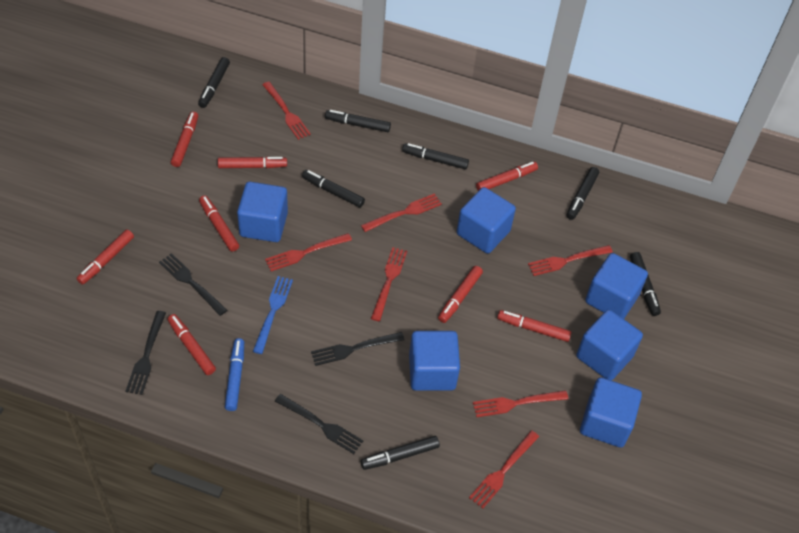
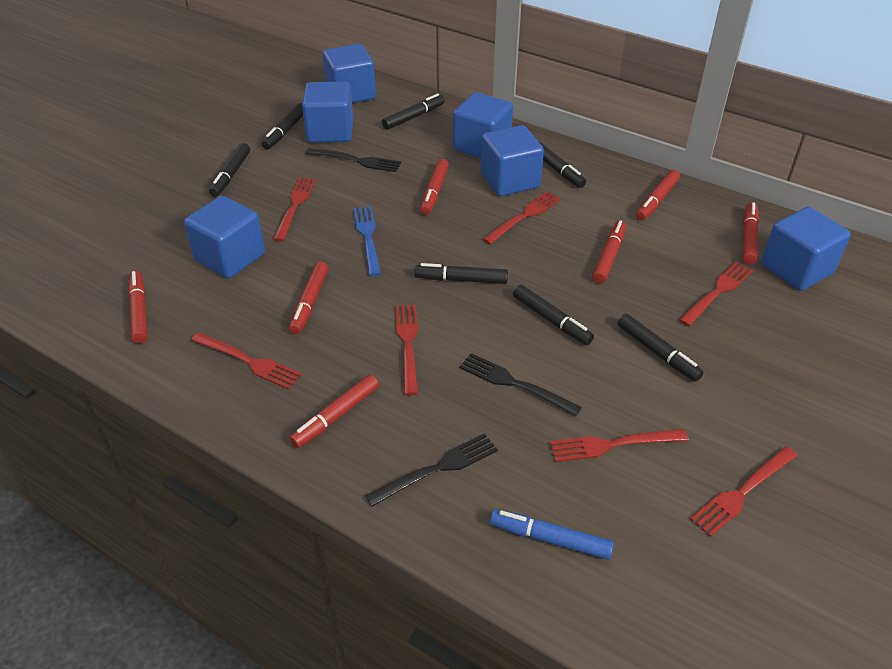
black fork: 4 -> 3
red marker: 8 -> 7

